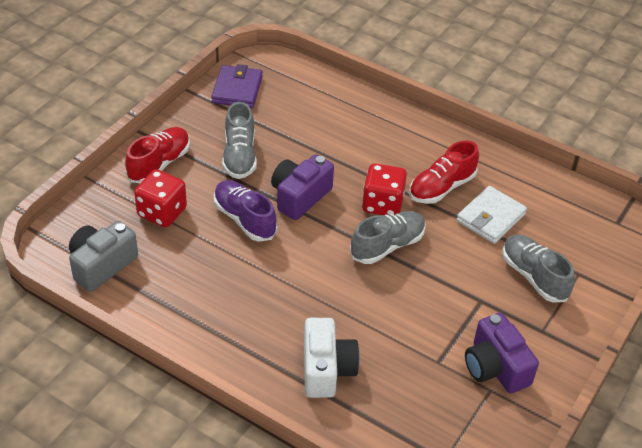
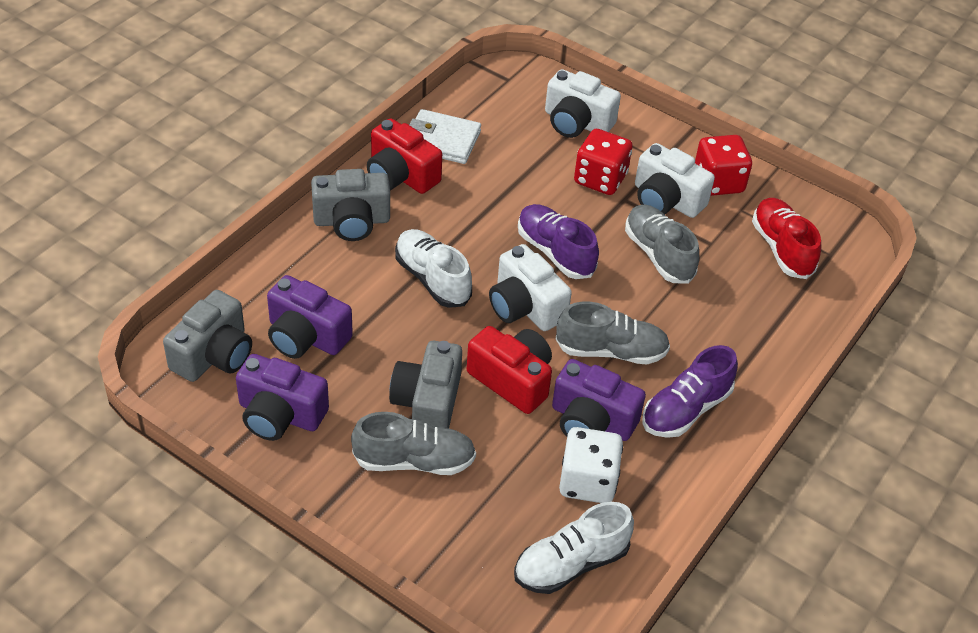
grey camera: 1 -> 3
purple camera: 2 -> 3
purple shoe: 1 -> 2
purple wallet: 1 -> 0
red camera: 0 -> 2
red shoe: 2 -> 1
white camera: 1 -> 3
white dice: 0 -> 1
white shoe: 0 -> 2

